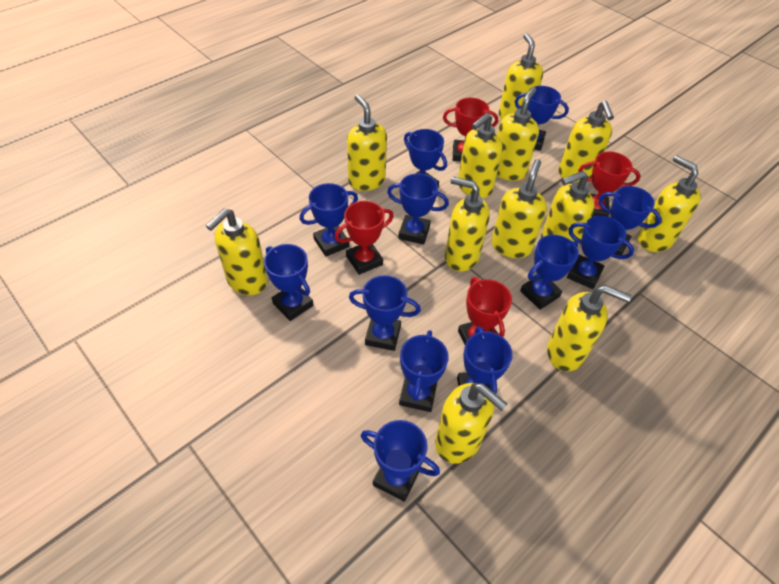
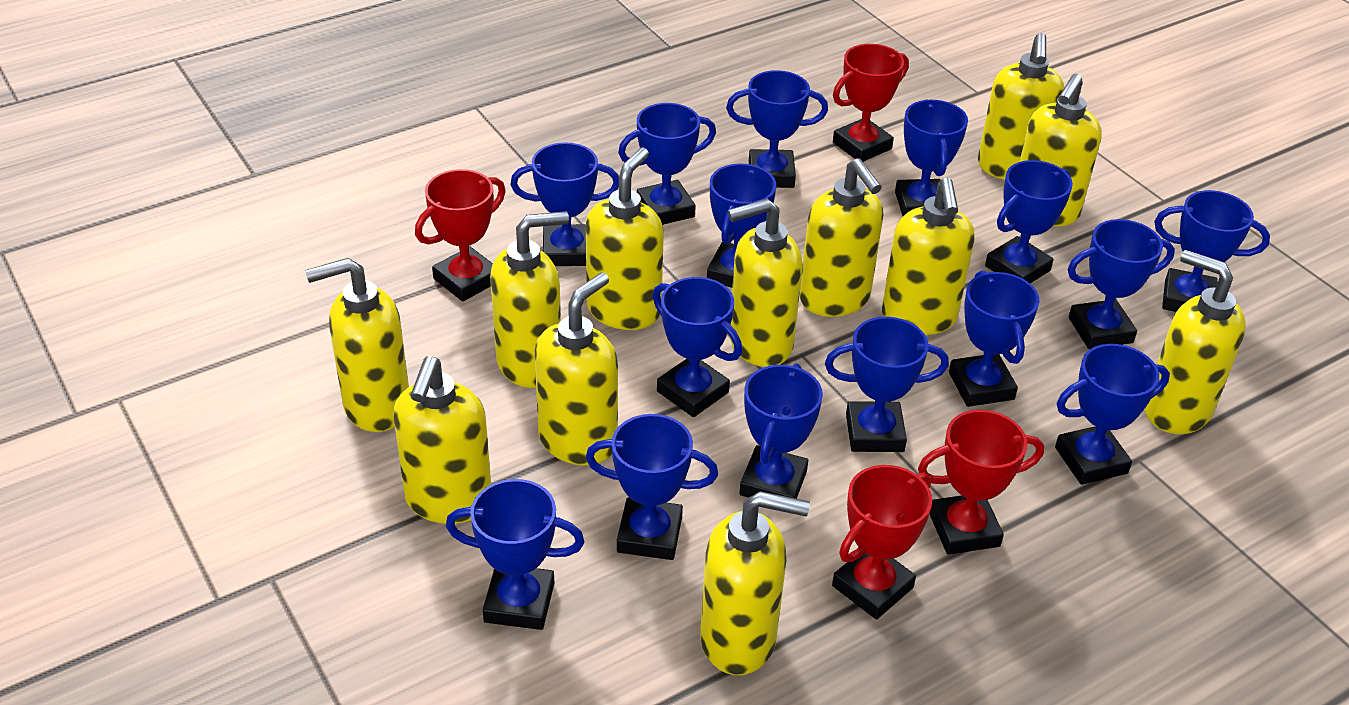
blue trophy: 12 -> 15

